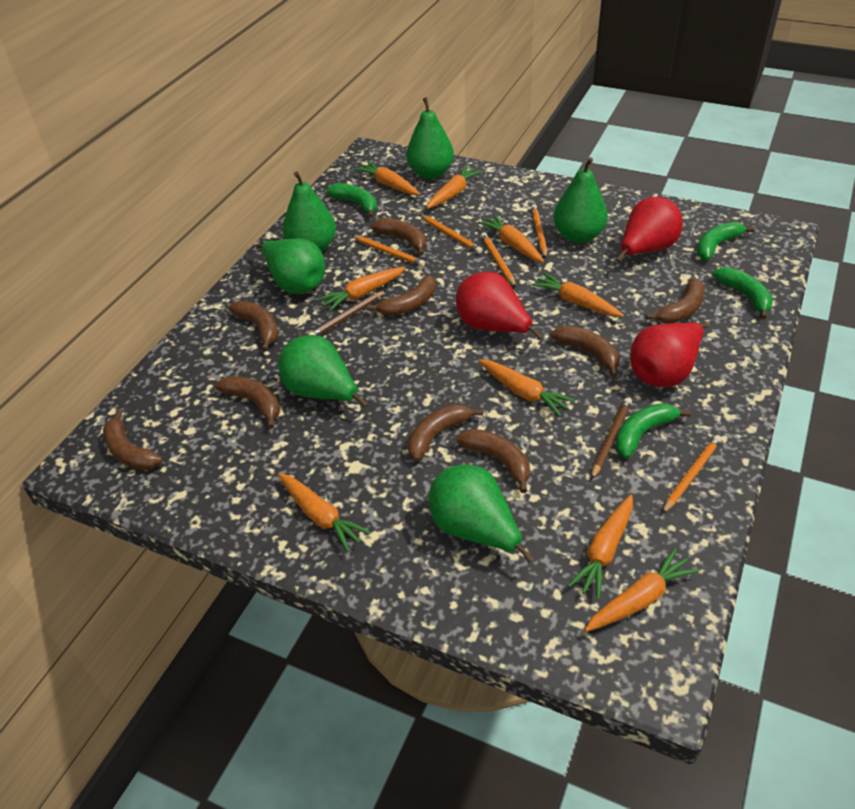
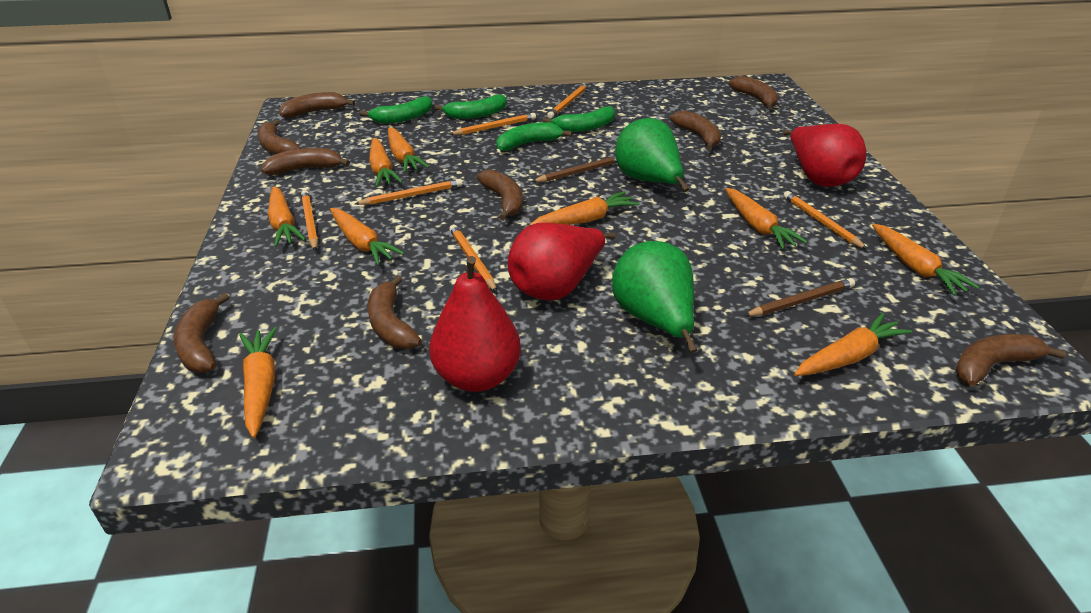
green pear: 6 -> 2
orange pencil: 5 -> 6

